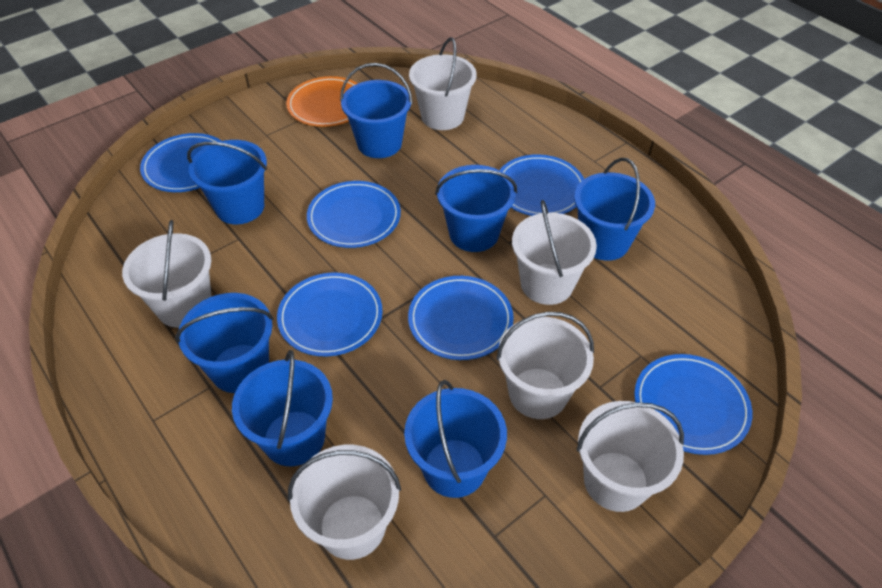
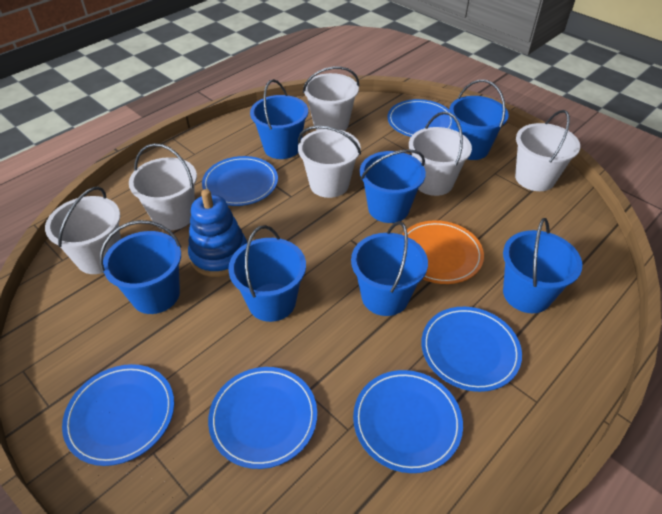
blue stacking toy: 0 -> 1

